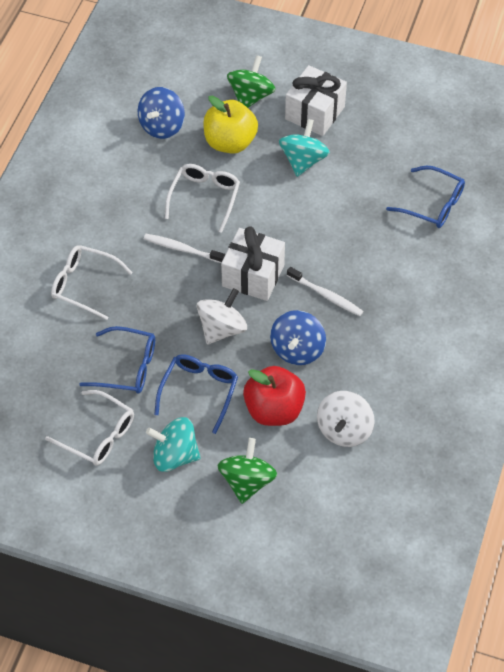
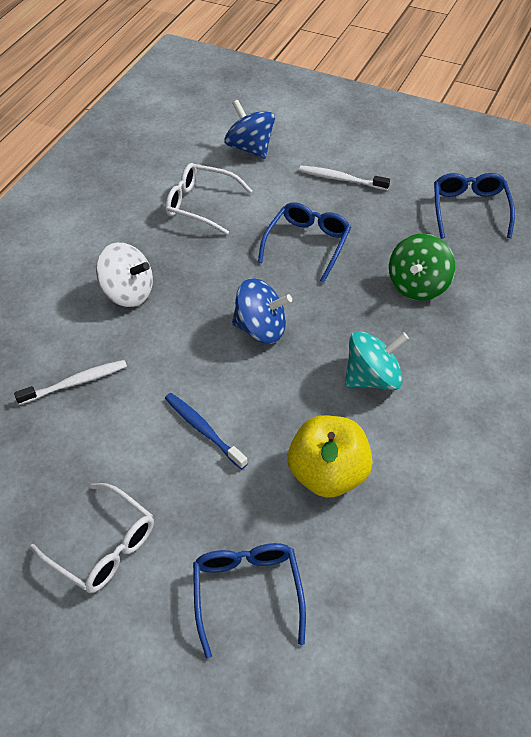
blue toothbrush: 0 -> 1
green spinning top: 2 -> 1
red apple: 1 -> 0
turquoise spinning top: 2 -> 1
white gift: 2 -> 0
white glasses: 3 -> 2
white spinning top: 2 -> 1

